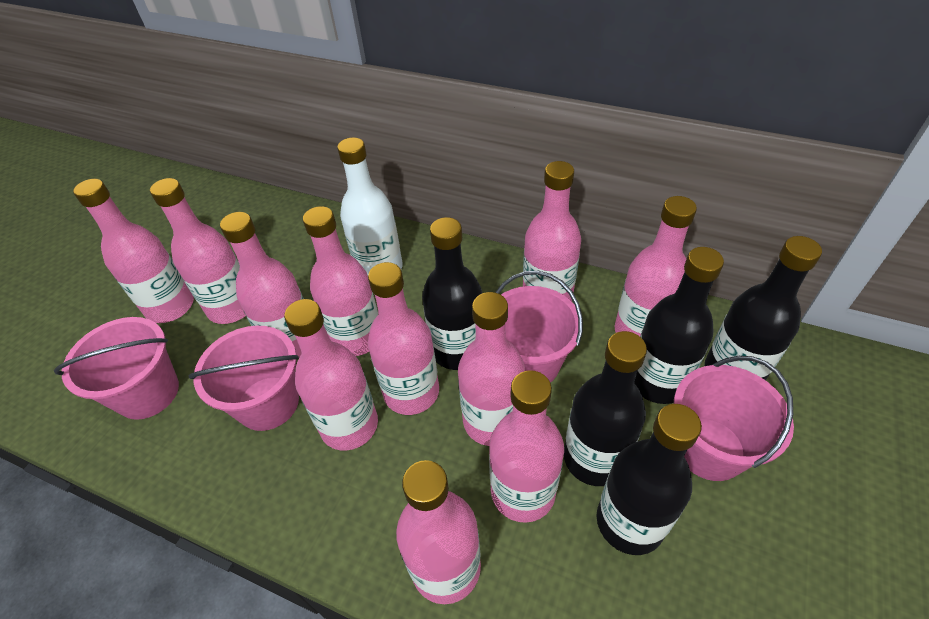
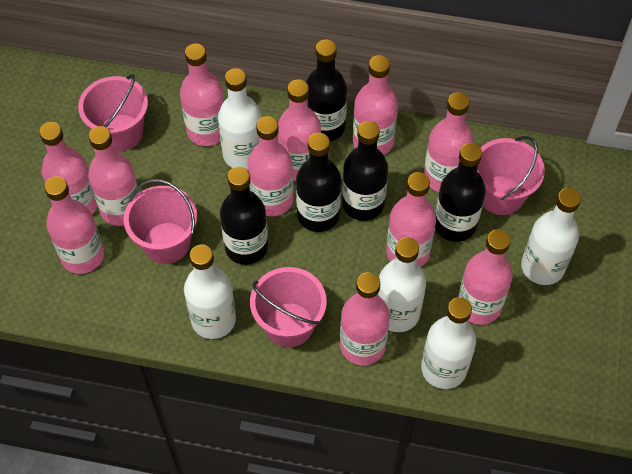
white bottle: 1 -> 5

